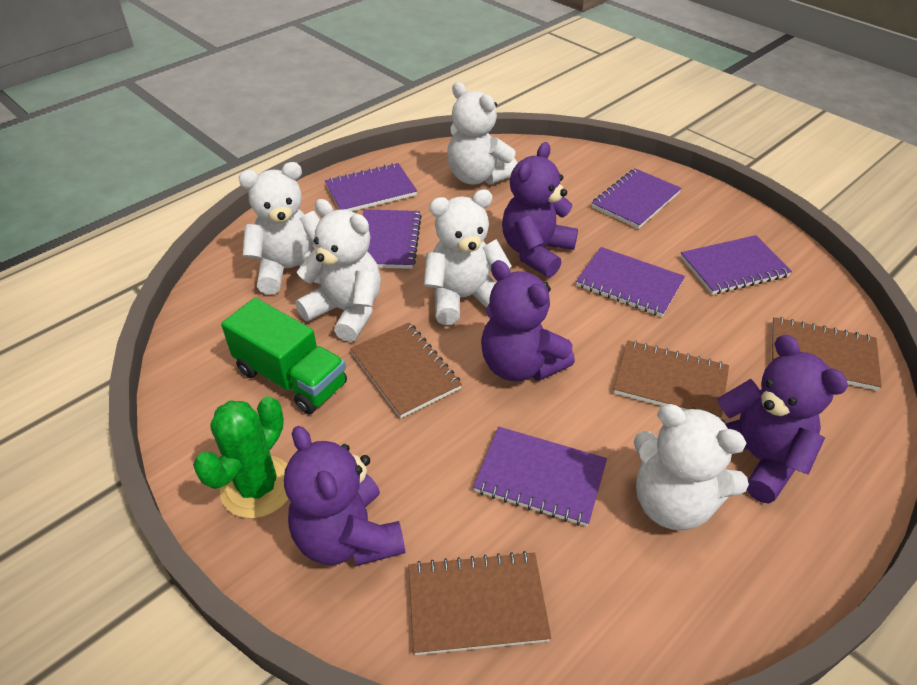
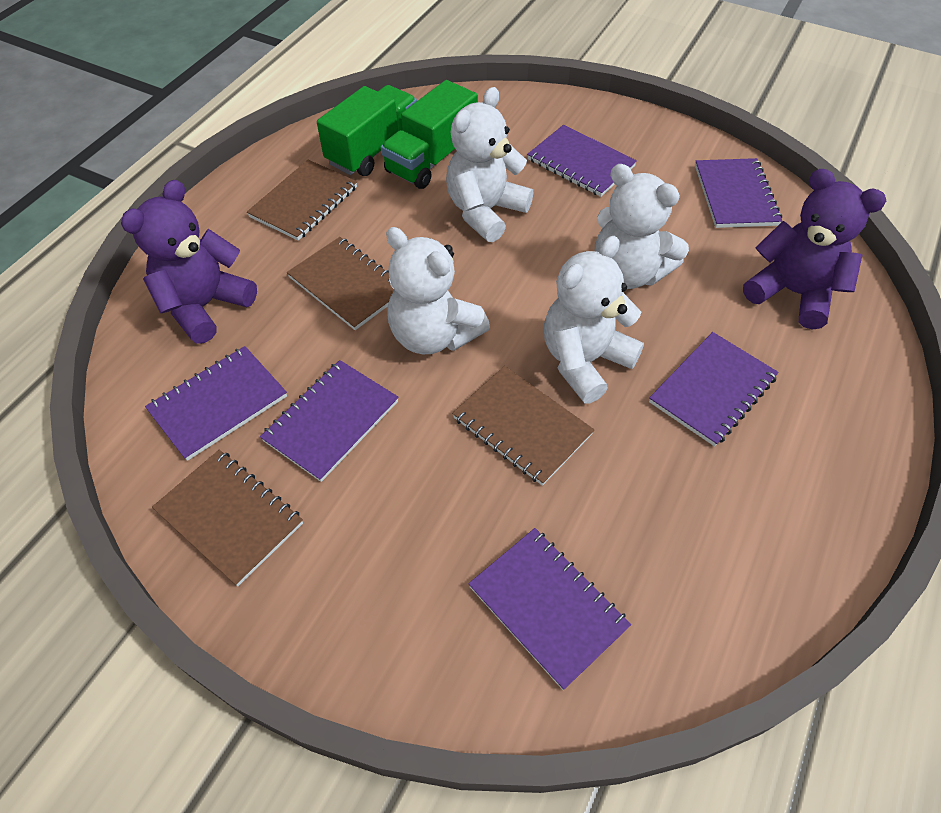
green cactus: 1 -> 0
green truck: 1 -> 2
purple teddy bear: 4 -> 2
white teddy bear: 5 -> 4

